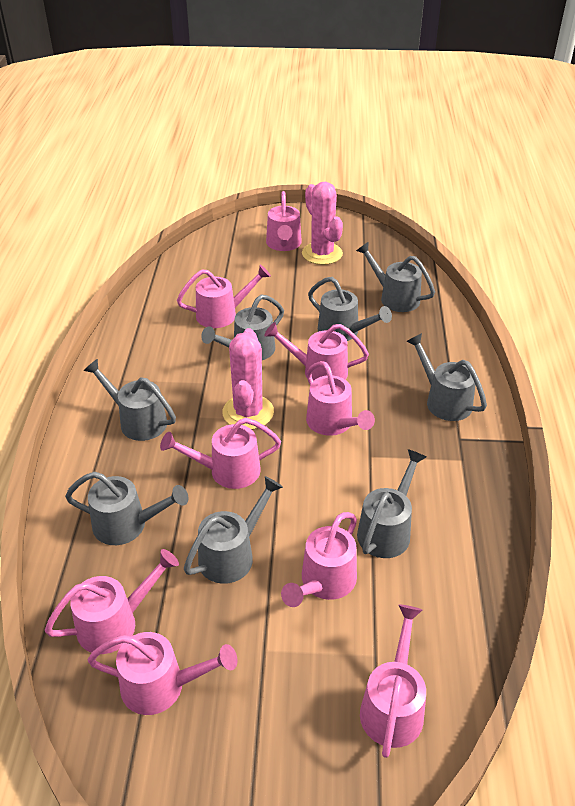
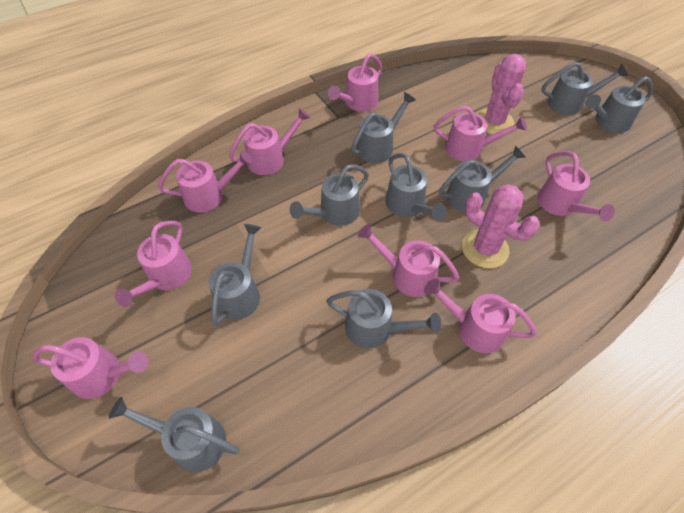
grey watering can: 8 -> 9

